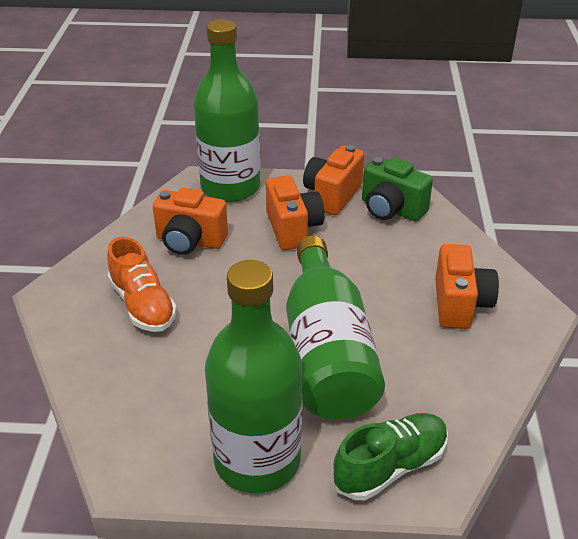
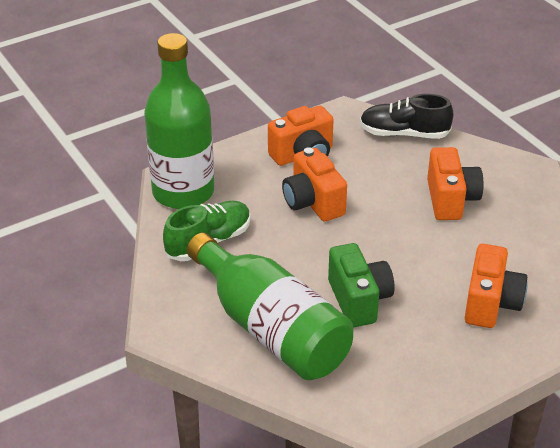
black shoe: 0 -> 1
green bottle: 3 -> 2
orange shoe: 1 -> 0

